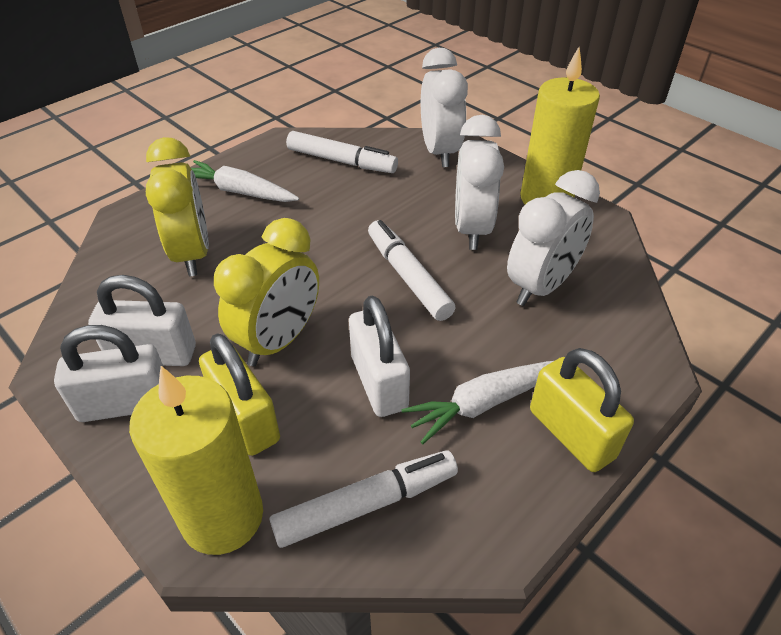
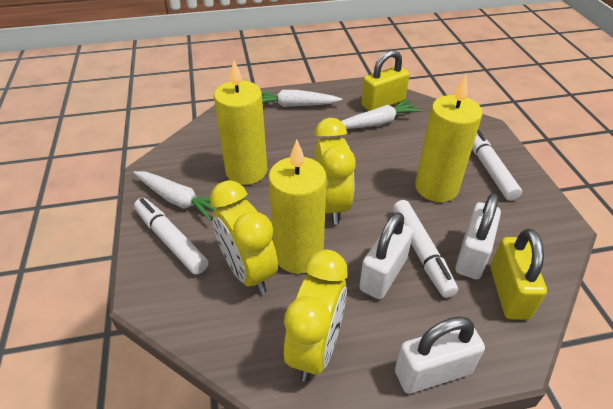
white carrot: 2 -> 3
white clock: 3 -> 0
yellow candle: 2 -> 3
yellow clock: 2 -> 3

